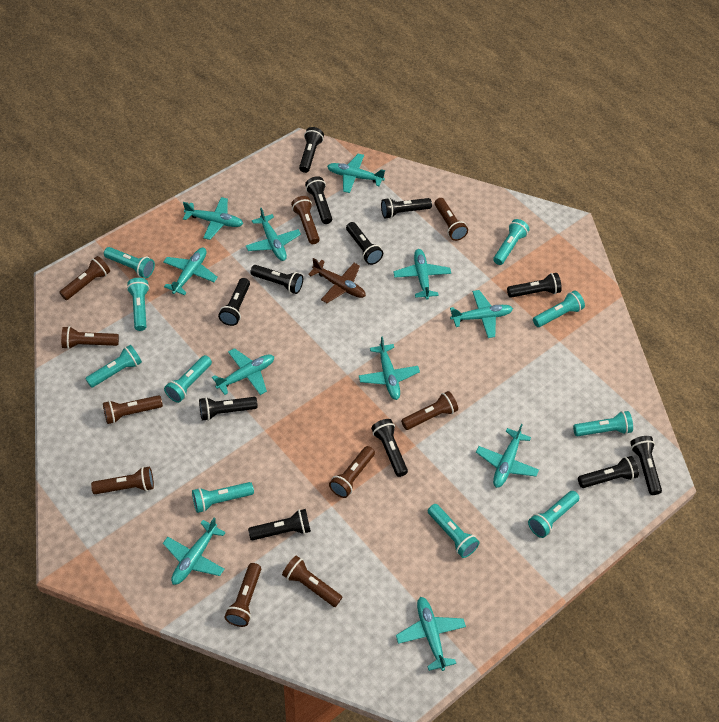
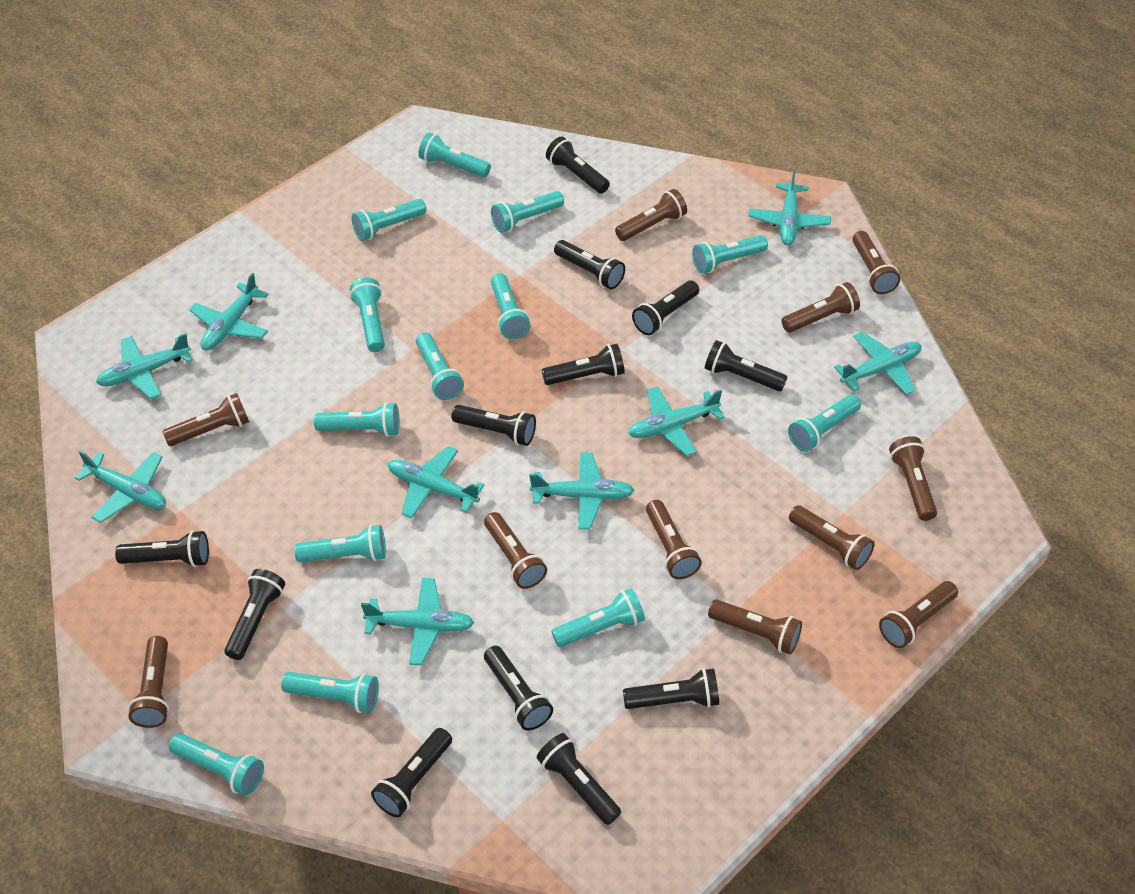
brown flashlight: 10 -> 11
brown plane: 1 -> 0
turquoise flashlight: 10 -> 13
turquoise plane: 11 -> 9

